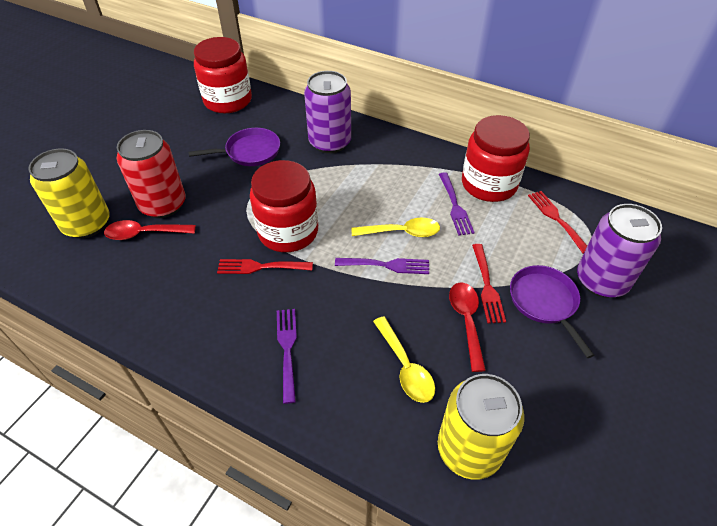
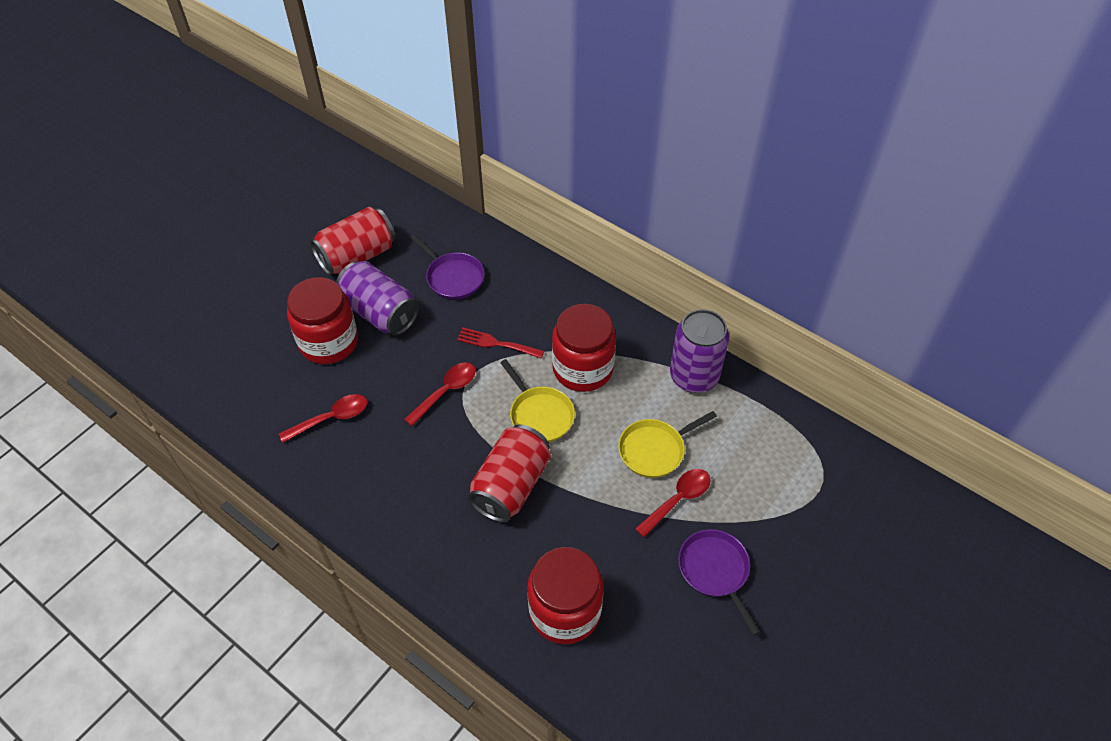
purple fork: 3 -> 0
red can: 1 -> 2
red fork: 3 -> 1
red spoon: 2 -> 3
yellow can: 2 -> 0
yellow pan: 0 -> 2
yellow spoon: 2 -> 0

